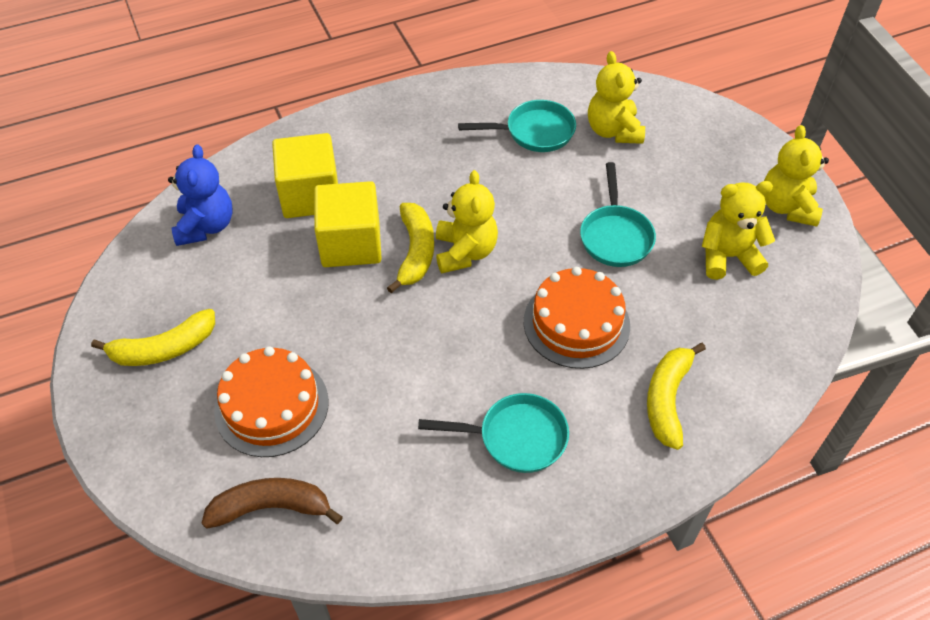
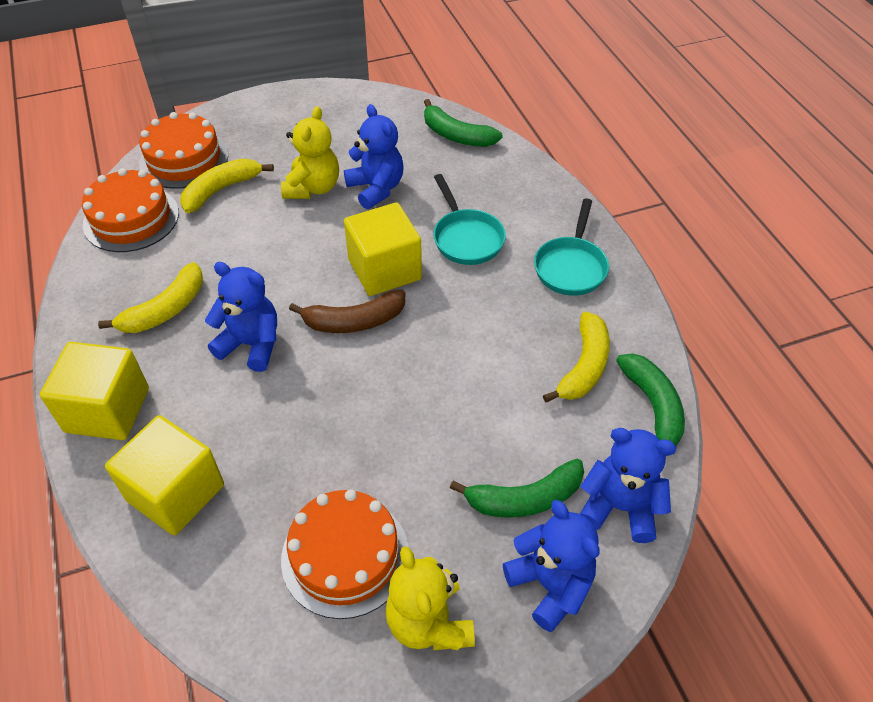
blue teddy bear: 1 -> 4
green banana: 0 -> 3
orange cake: 2 -> 3
turquoise pan: 3 -> 2
yellow cube: 2 -> 3
yellow teddy bear: 4 -> 2

